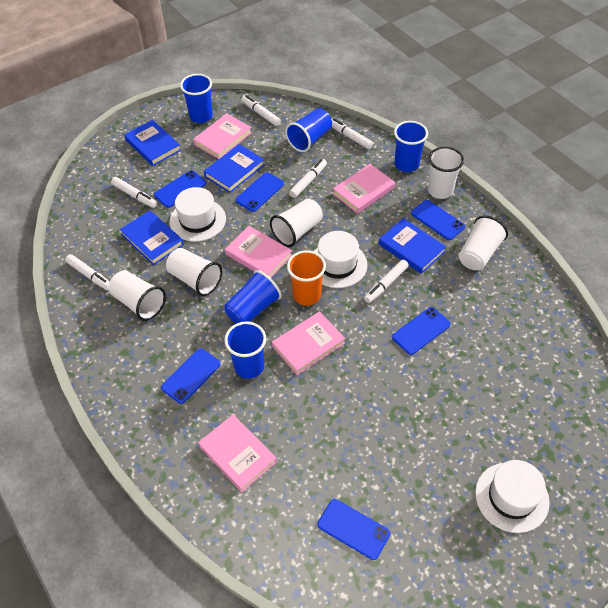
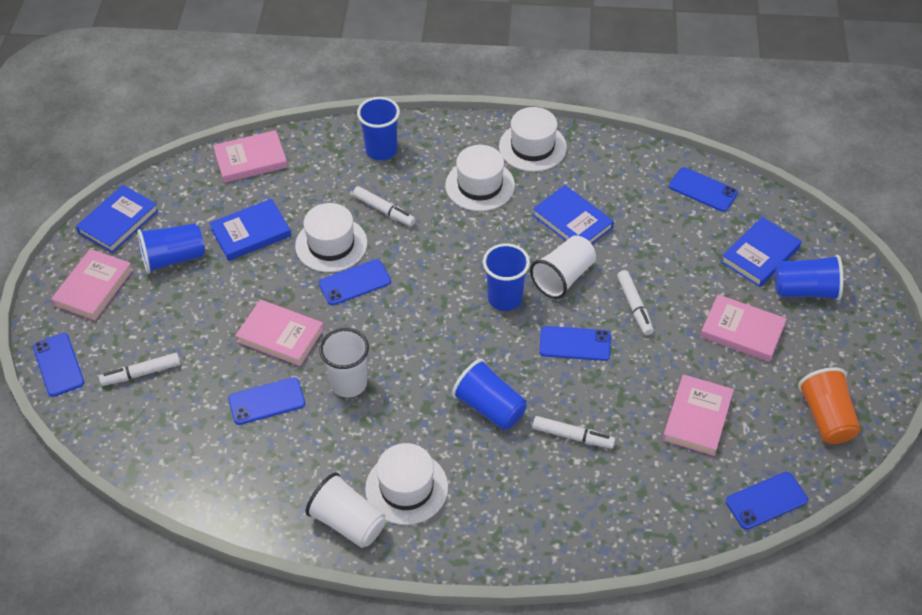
white cup: 5 -> 3
white hat: 3 -> 4
white marker: 6 -> 4

